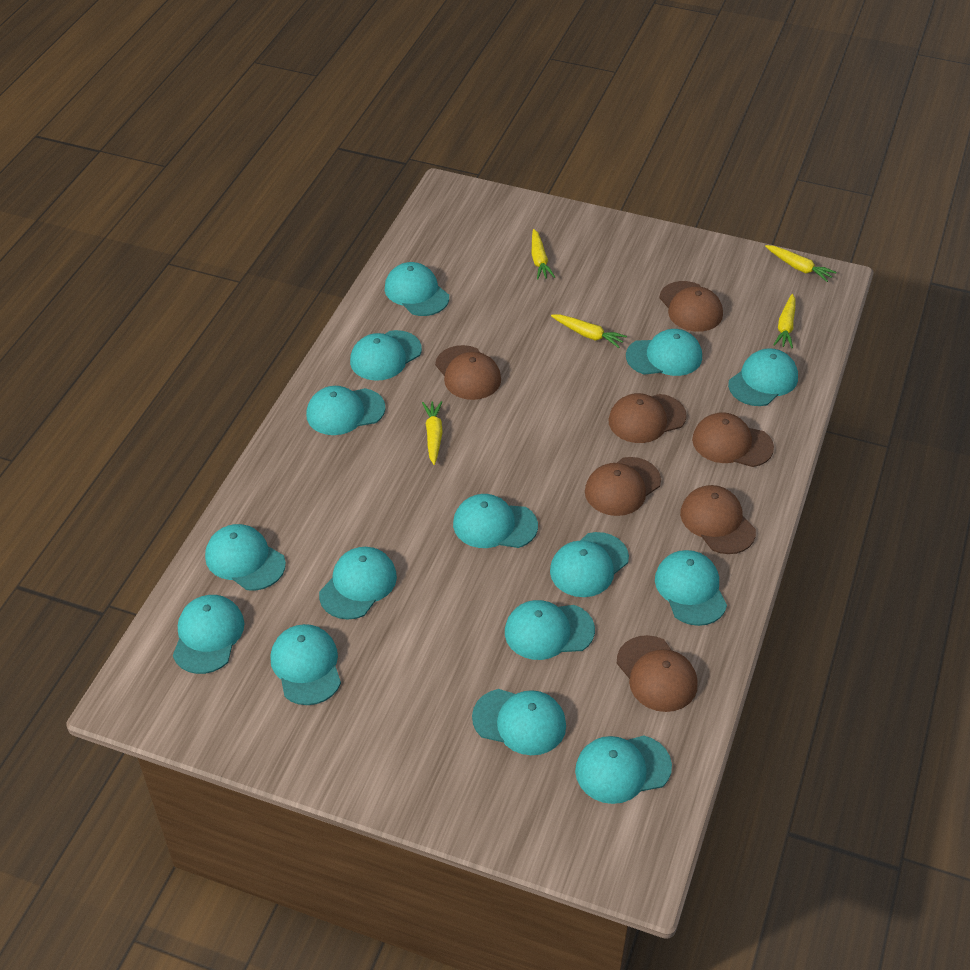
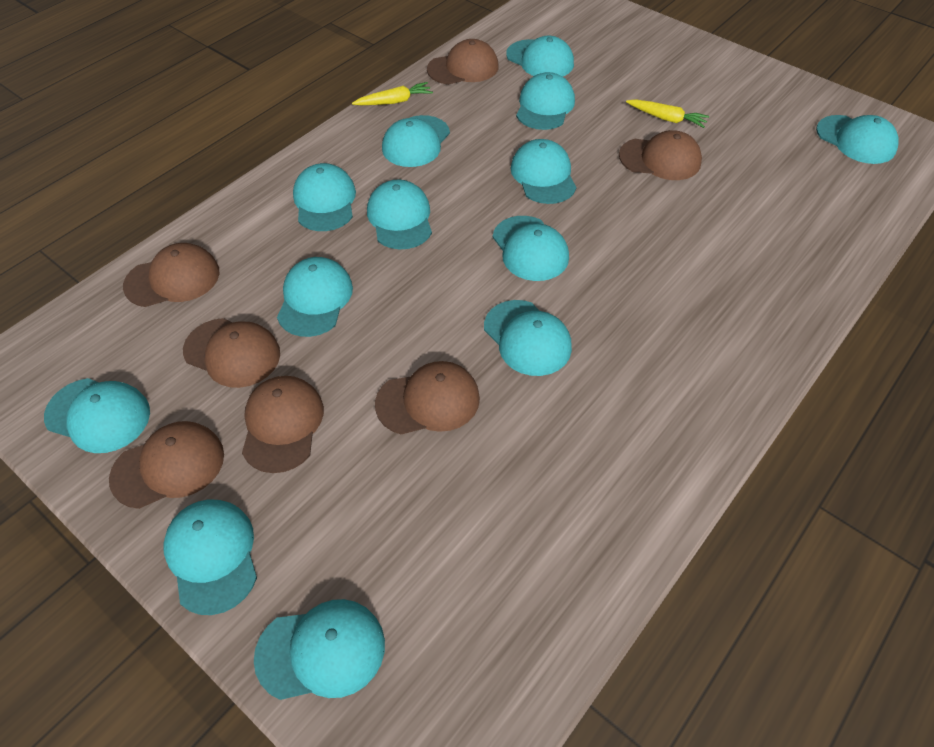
turquoise cap: 15 -> 13
yellow carrot: 5 -> 2

